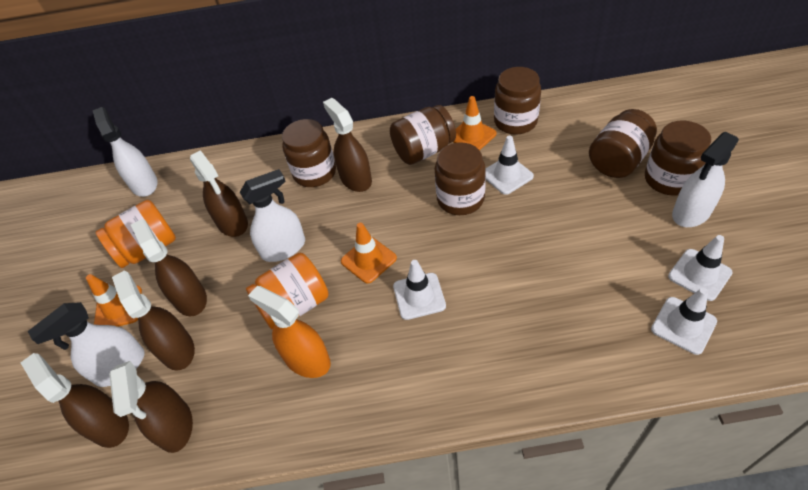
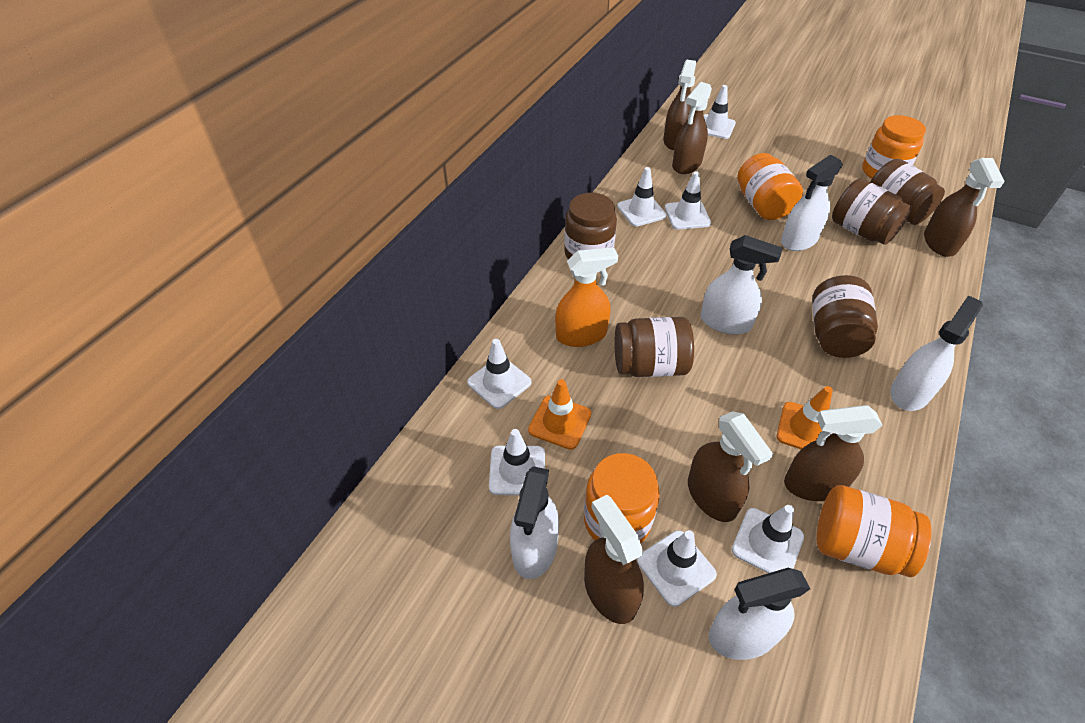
brown jar: 6 -> 5
orange jar: 2 -> 4
orange traffic cone: 3 -> 2
white spray bottle: 4 -> 5
white traffic cone: 4 -> 7

